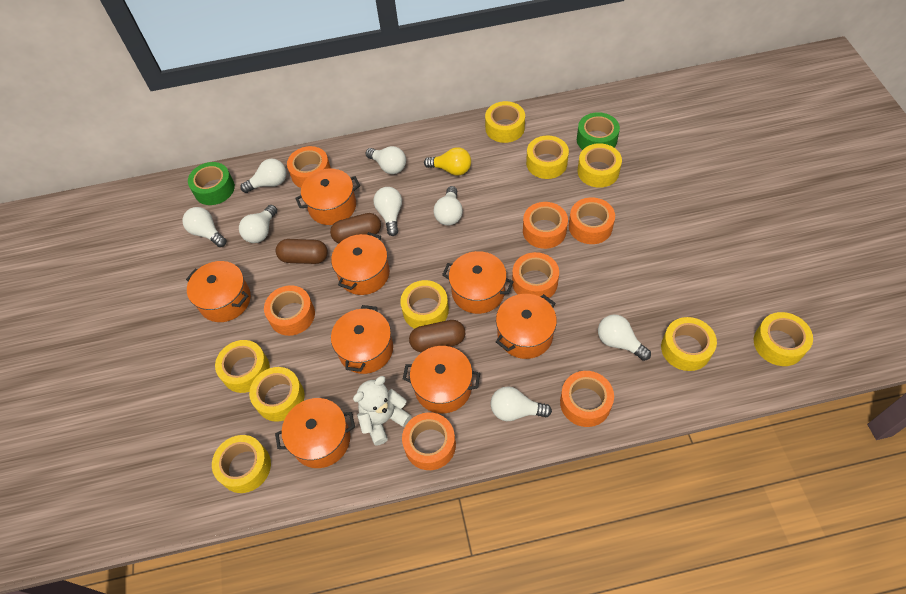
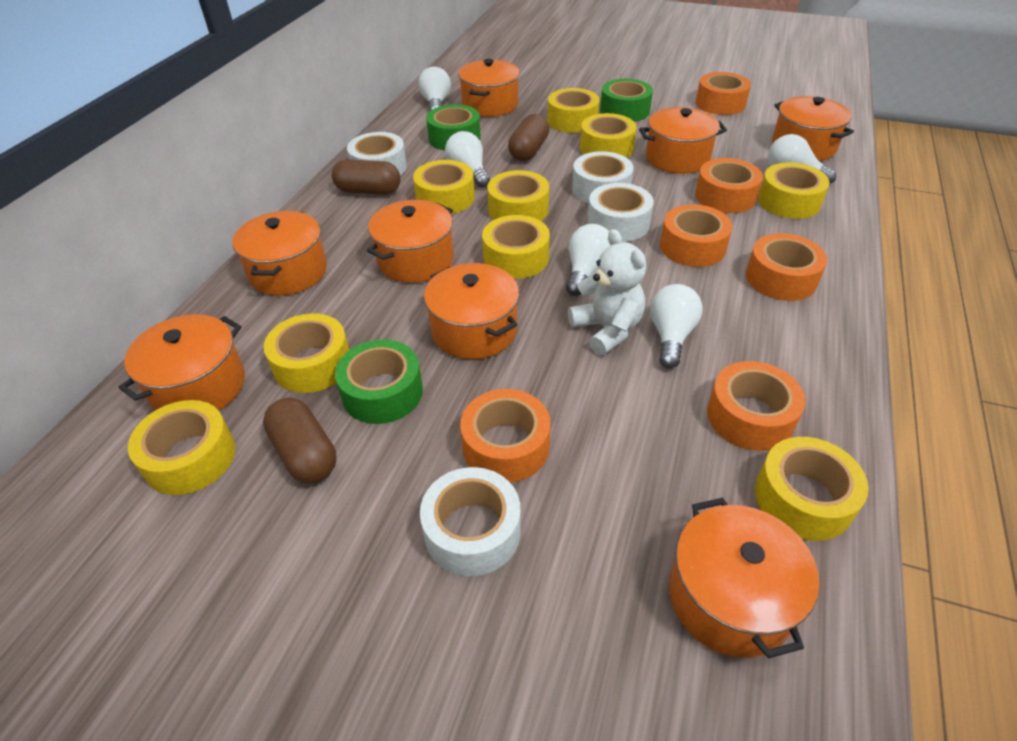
green tape: 2 -> 3
orange tape: 7 -> 6
white light bulb: 8 -> 5
white tape: 0 -> 4
yellow light bulb: 1 -> 0

